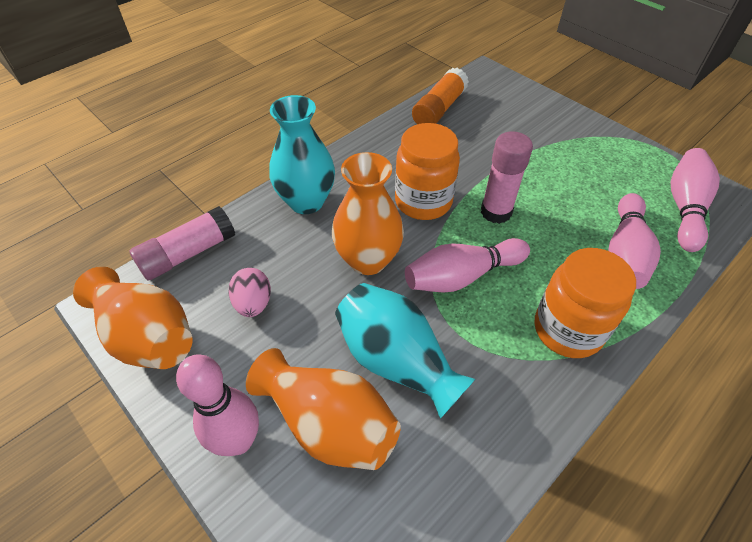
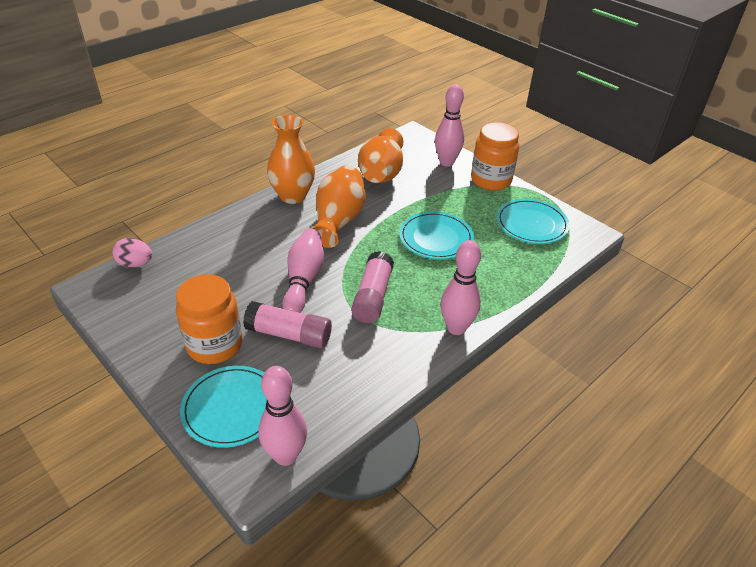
orange glue stick: 1 -> 0
turquoise plate: 0 -> 3
turquoise vase: 2 -> 0

